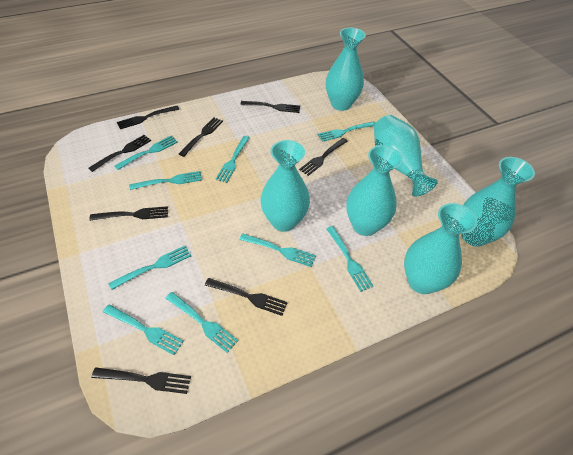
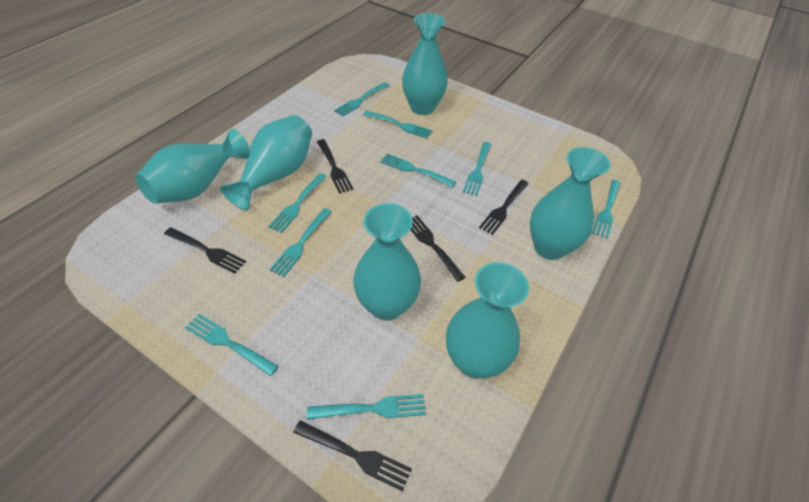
black fork: 8 -> 5

